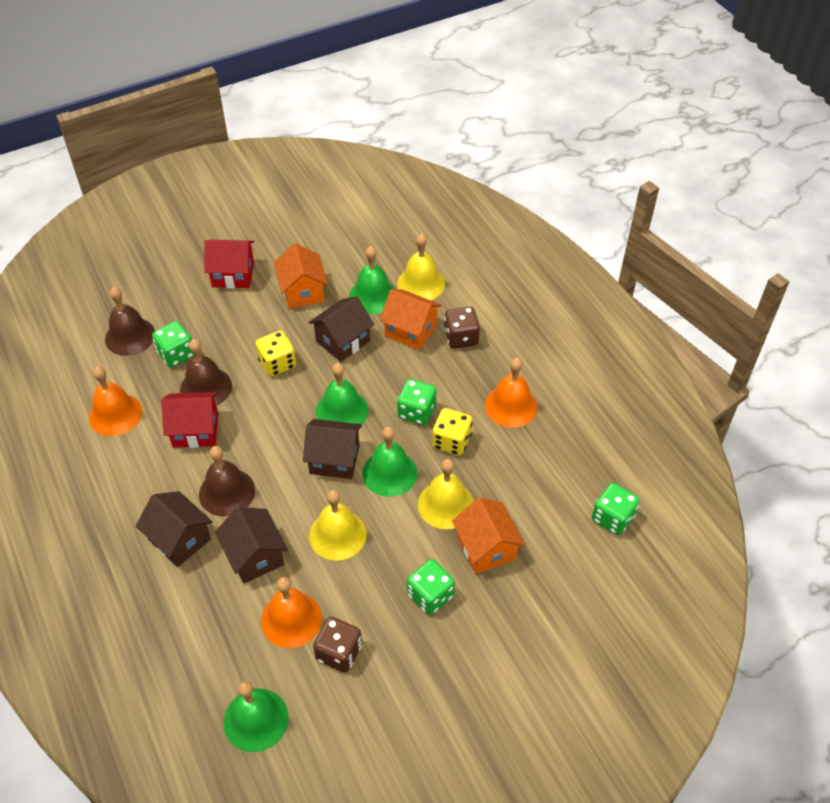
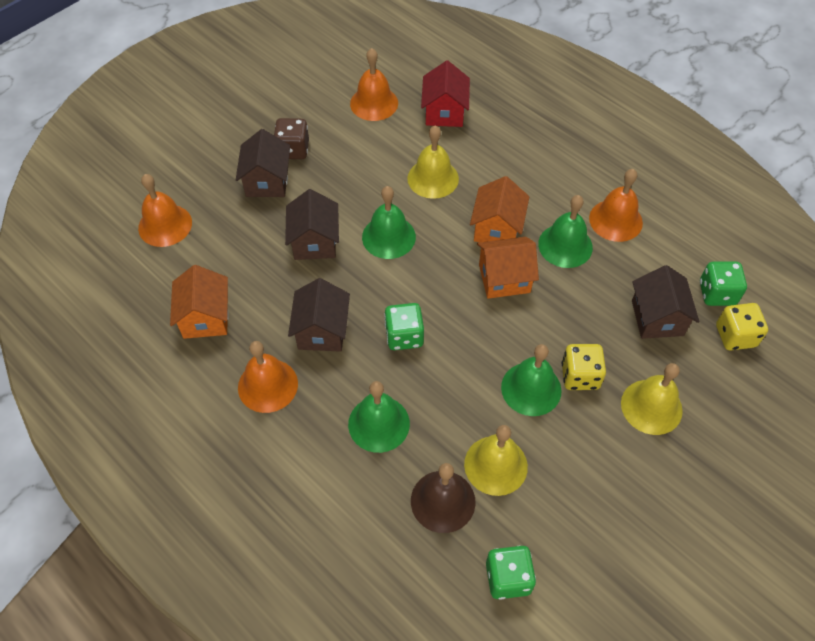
brown bell: 3 -> 1
brown dice: 2 -> 1
green dice: 4 -> 3
orange bell: 3 -> 4
red house: 2 -> 1

